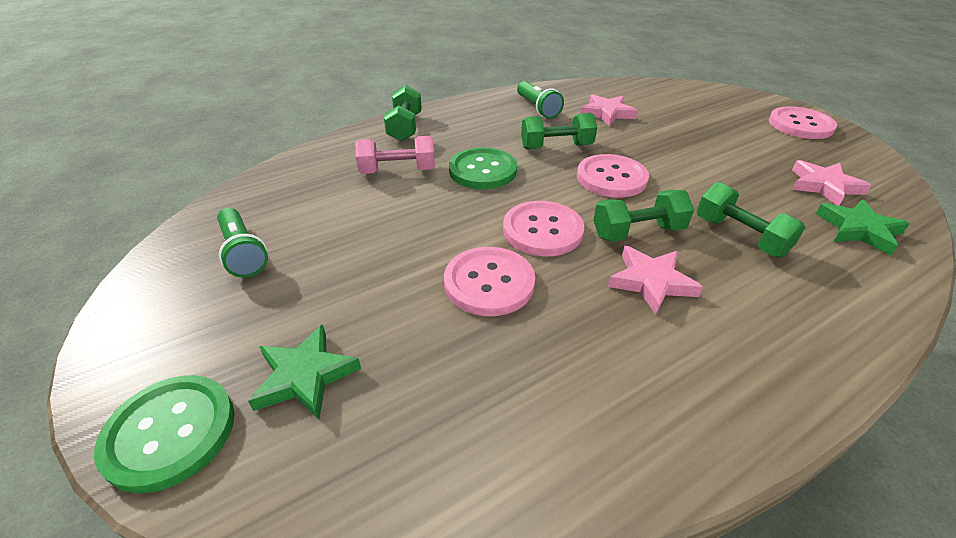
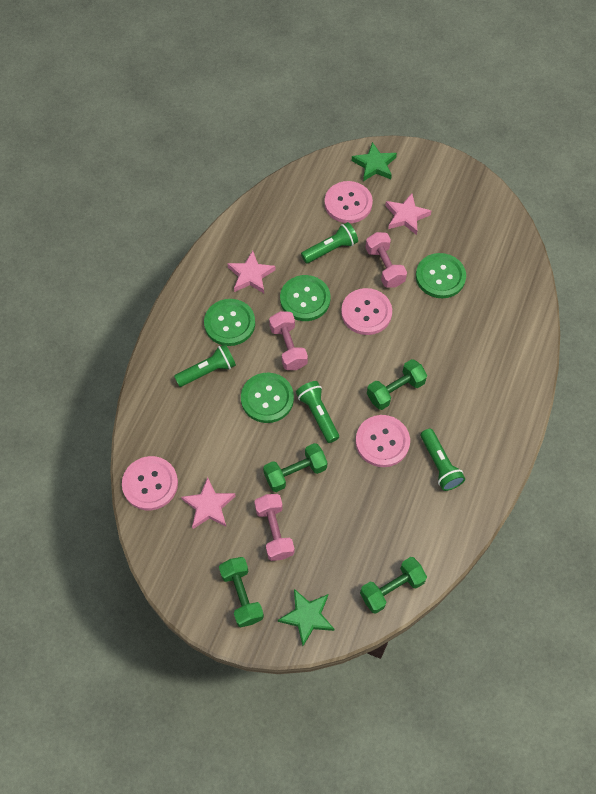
green button: 2 -> 4
green flashlight: 2 -> 4
pink dumbbell: 1 -> 3

